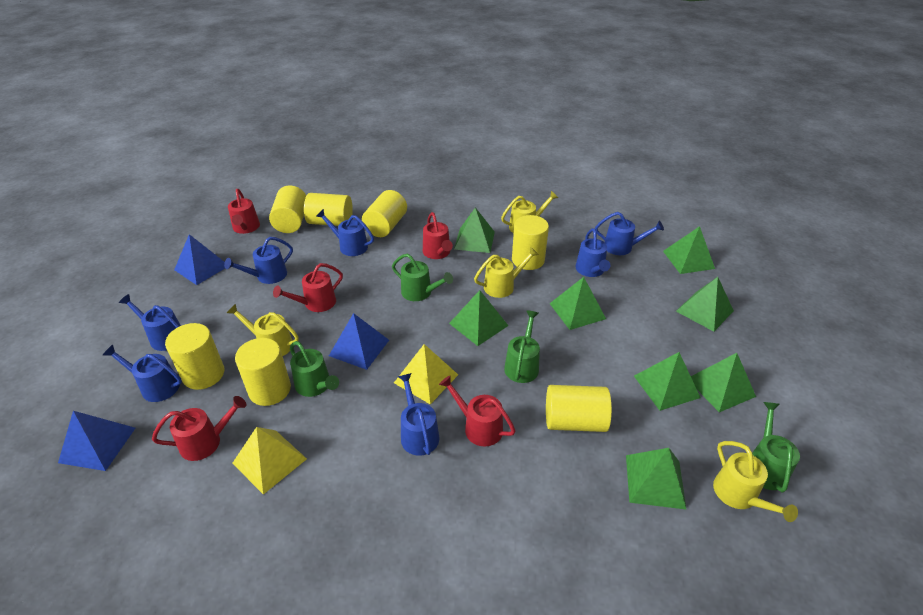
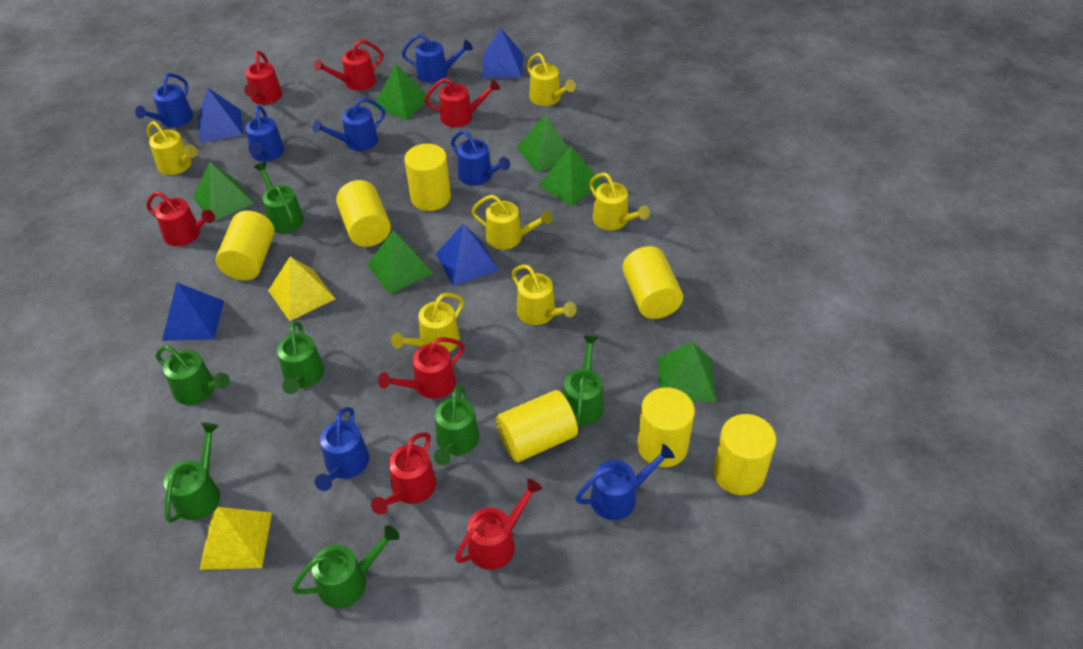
blue pyramid: 3 -> 4
green pyramid: 8 -> 6
green watering can: 4 -> 7
red watering can: 5 -> 7
yellow watering can: 4 -> 6

